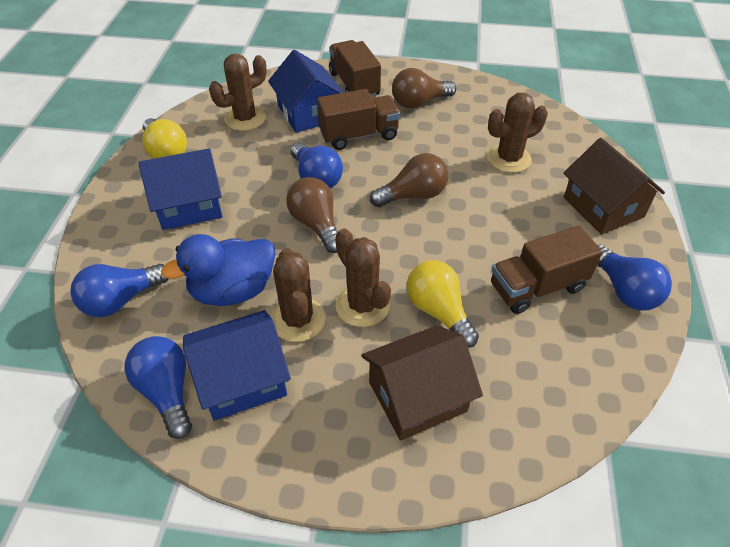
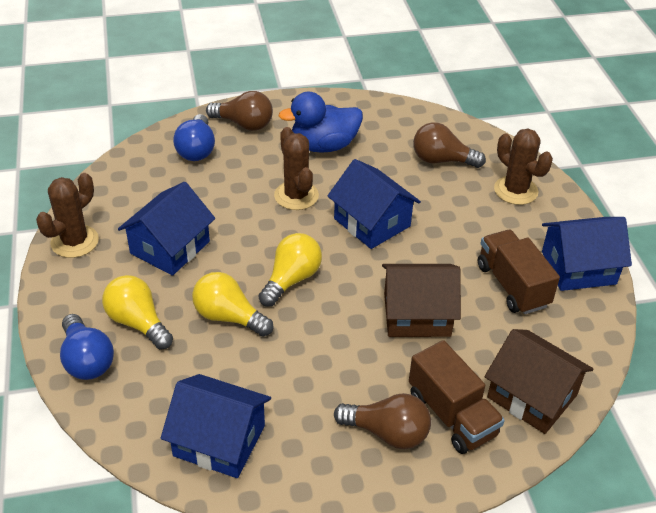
blue house: 3 -> 4
blue light bulb: 4 -> 2
brown cactus: 4 -> 3
brown truck: 3 -> 2
yellow light bulb: 2 -> 3

